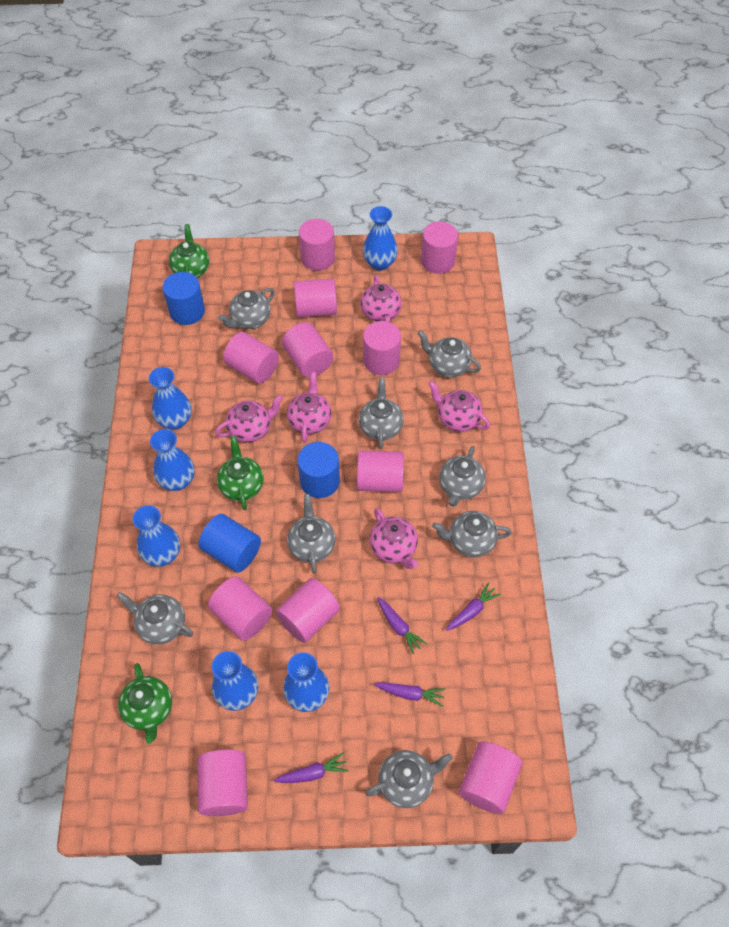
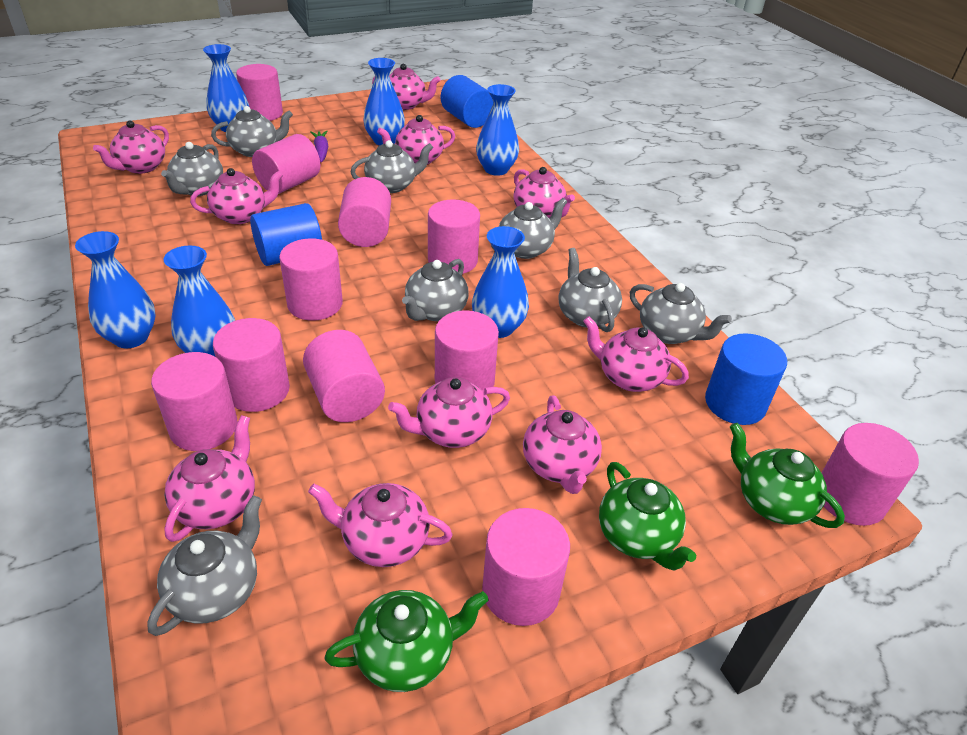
pink teapot: 5 -> 10
purple carrot: 4 -> 1

